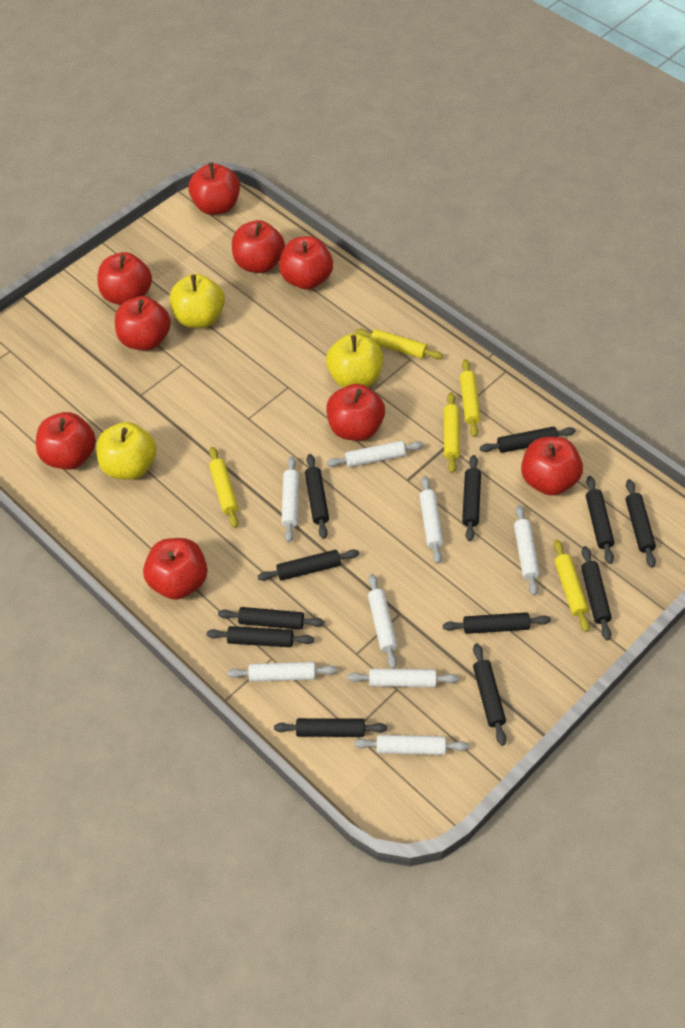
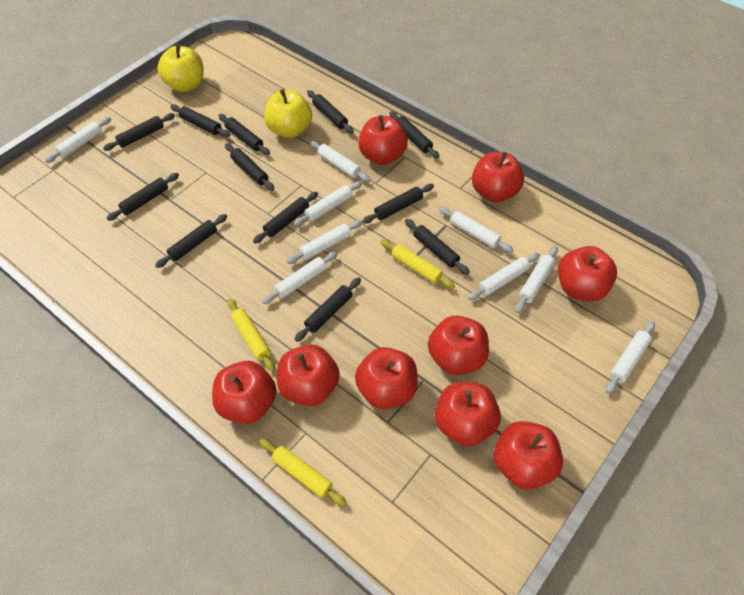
white rolling pin: 8 -> 9
yellow apple: 3 -> 2
yellow rolling pin: 5 -> 3

